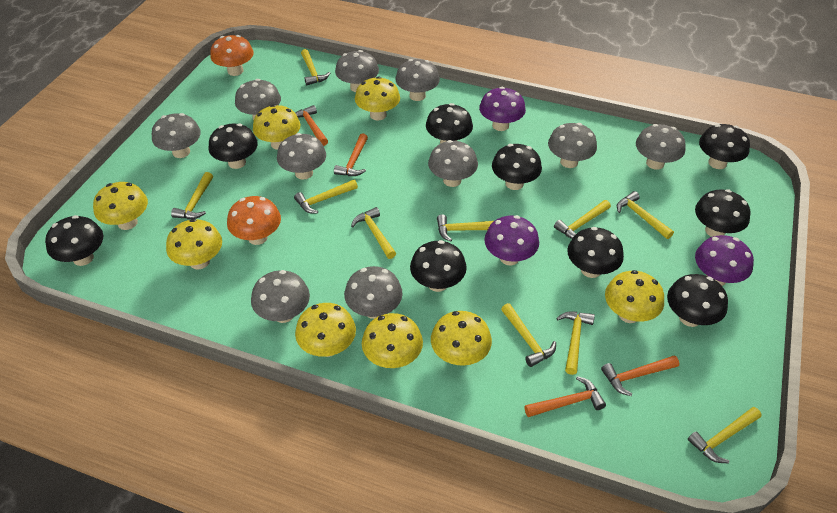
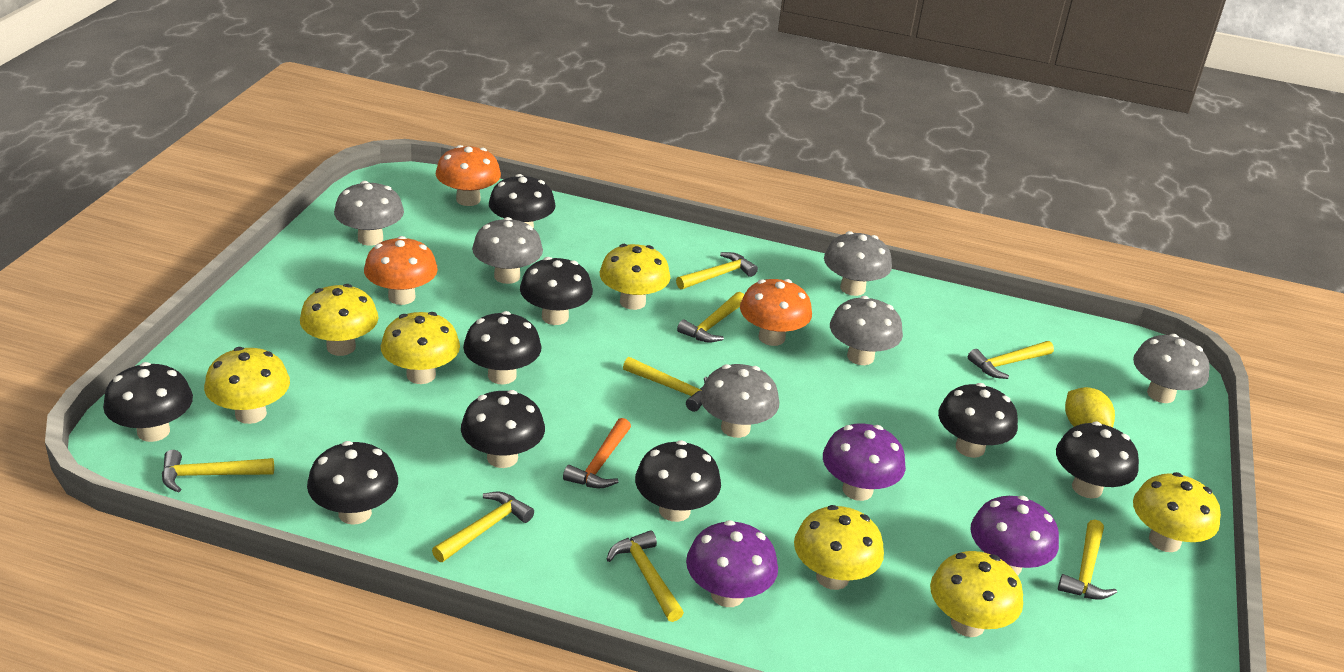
grey mushroom: 10 -> 6
orange hammer: 4 -> 1
orange mushroom: 2 -> 3
yellow hammer: 10 -> 8
yellow lemon: 0 -> 1
yellow mushroom: 8 -> 7

